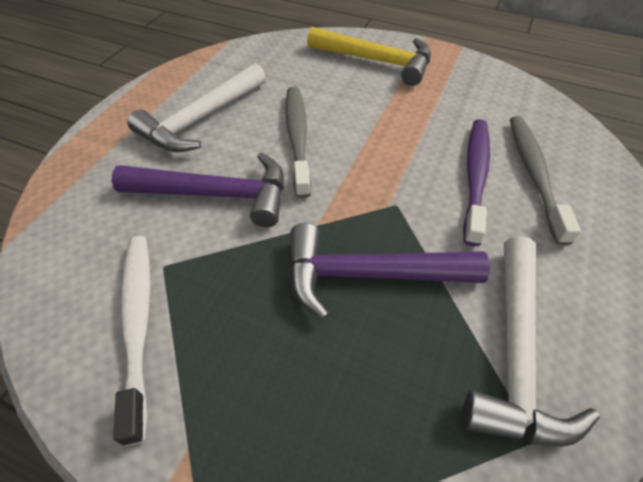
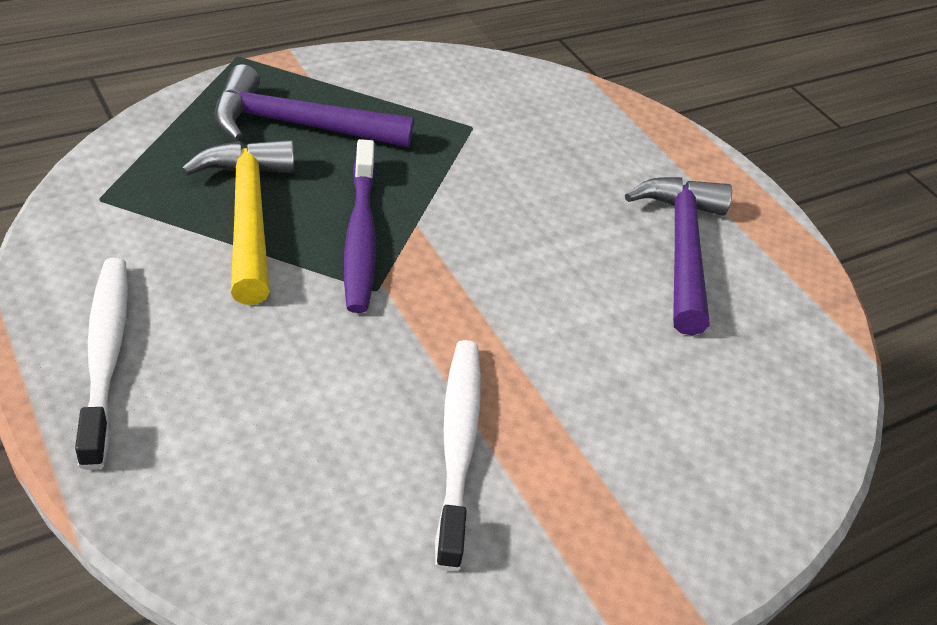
grey toothbrush: 2 -> 0
white hammer: 2 -> 0
white toothbrush: 1 -> 2

